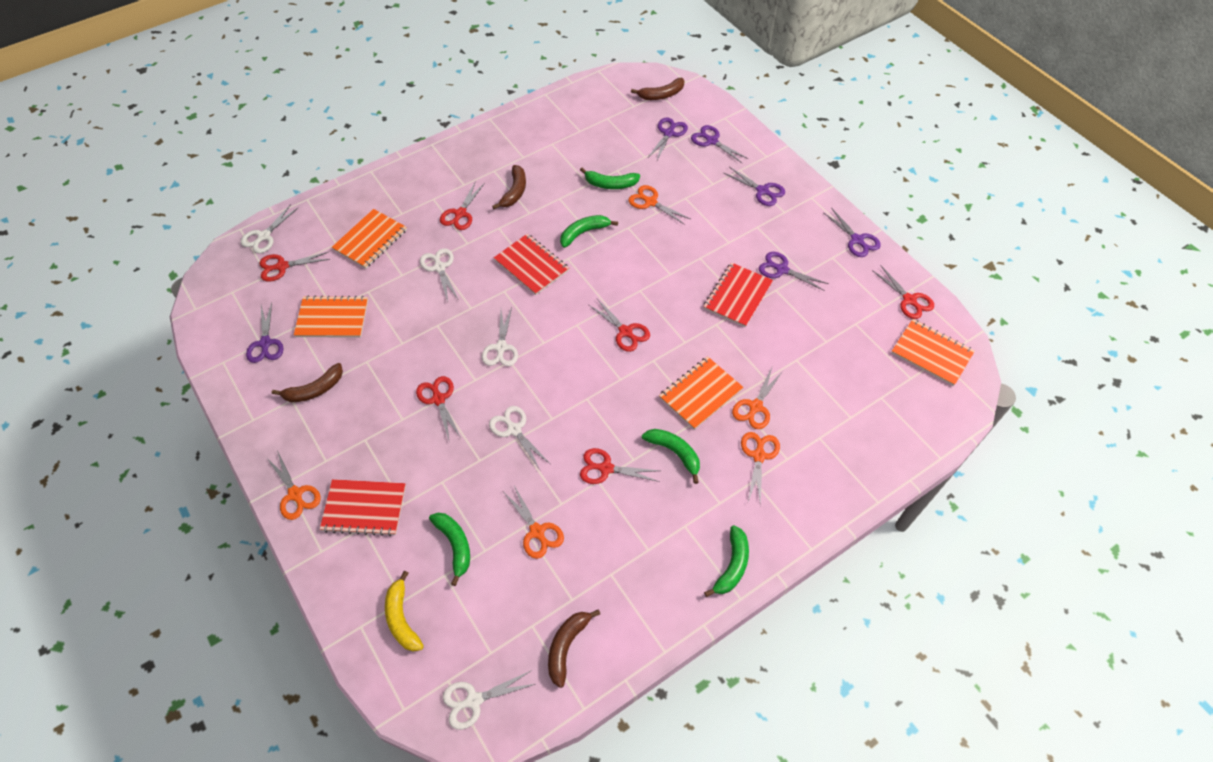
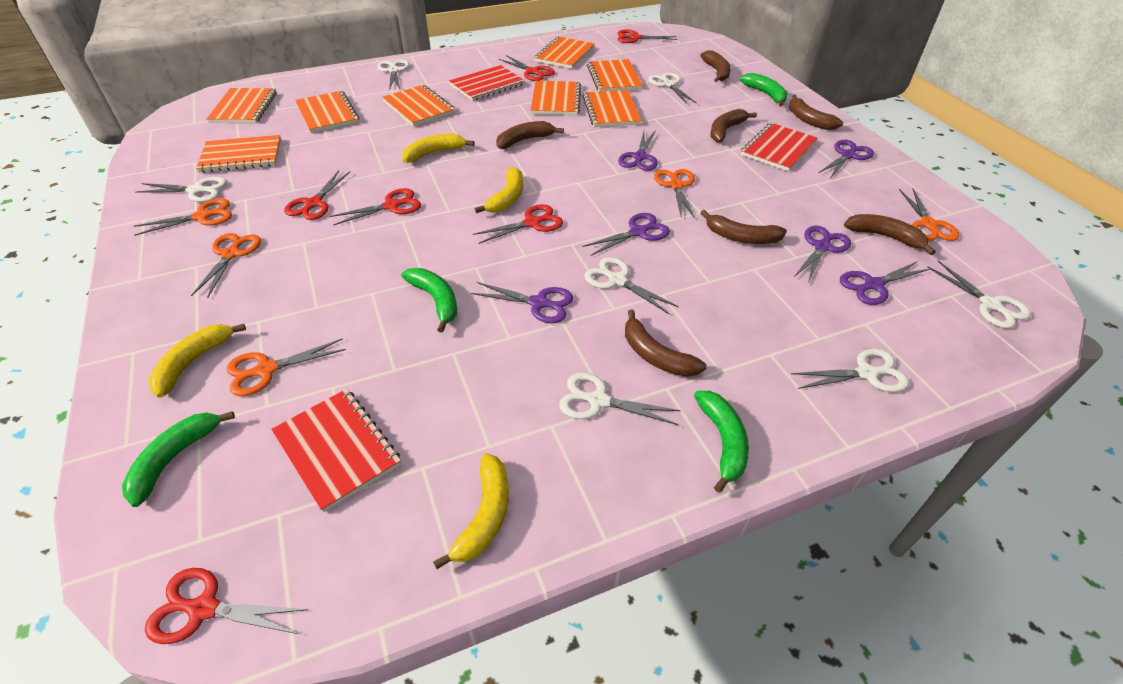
brown banana: 4 -> 7
green banana: 5 -> 4
orange notebook: 4 -> 8
white scissors: 5 -> 7
yellow banana: 1 -> 4

